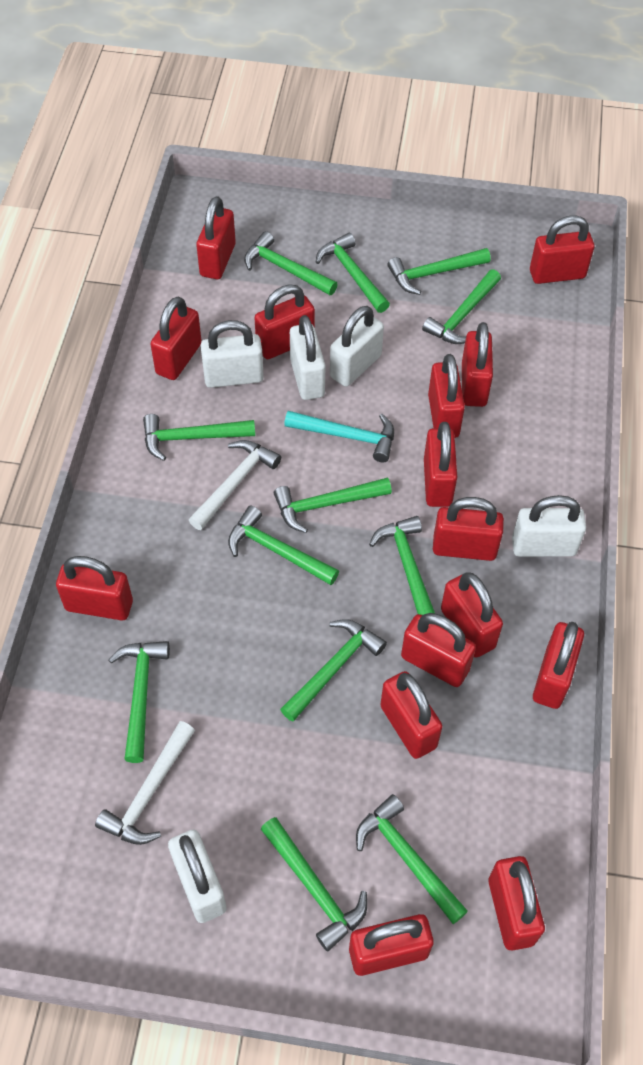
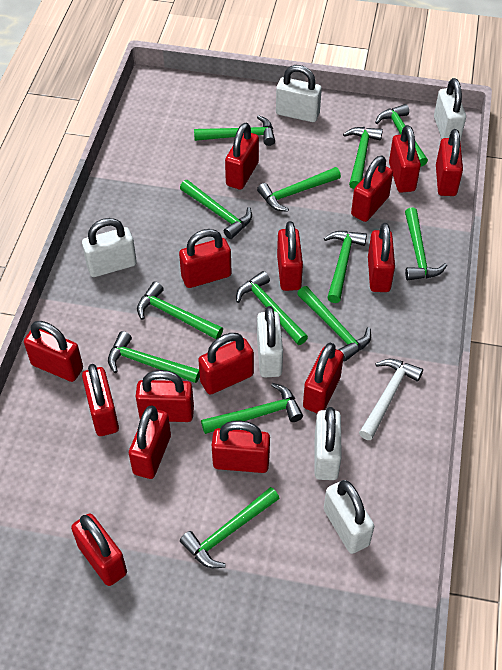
green hammer: 12 -> 13
turquoise hammer: 1 -> 0
white hammer: 2 -> 1
white padlock: 5 -> 6

